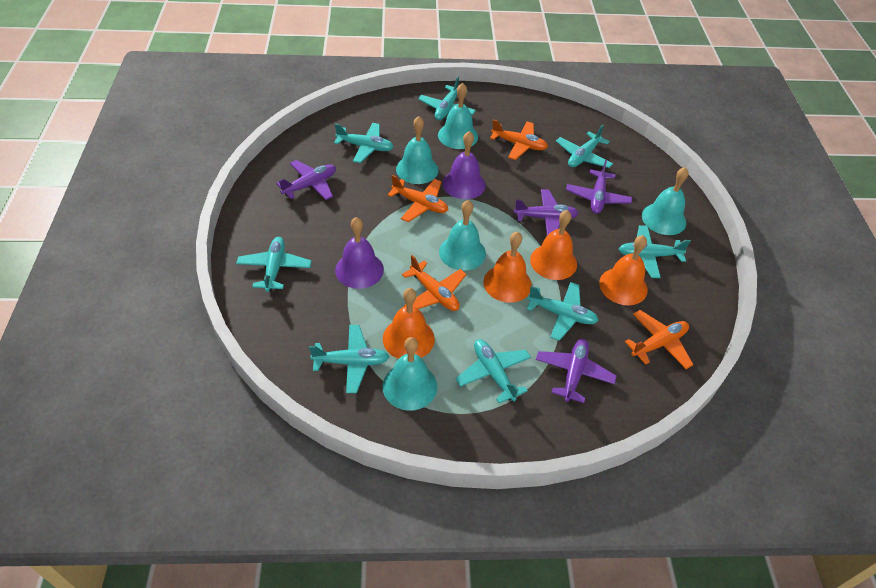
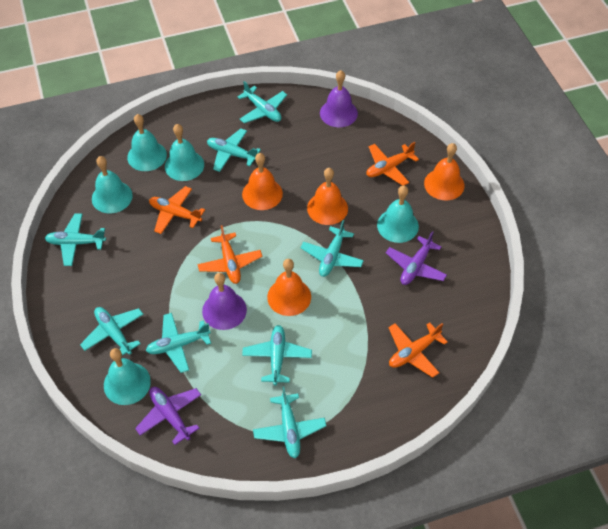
purple plane: 4 -> 2

